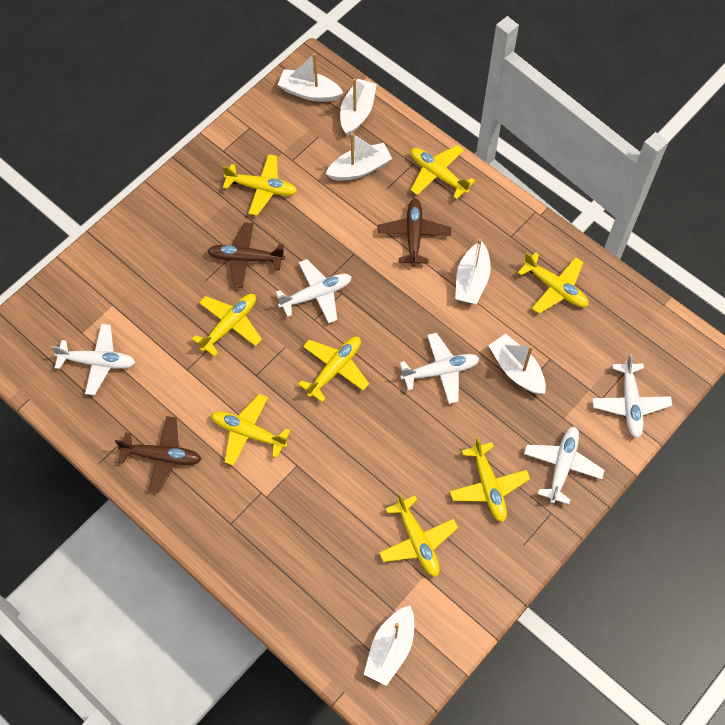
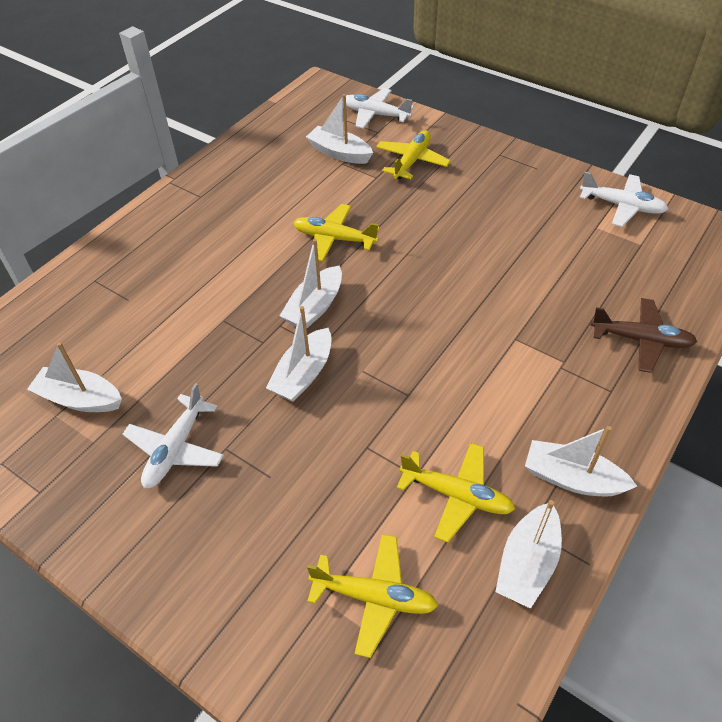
brown plane: 3 -> 1
white plane: 5 -> 3
yellow plane: 8 -> 4

